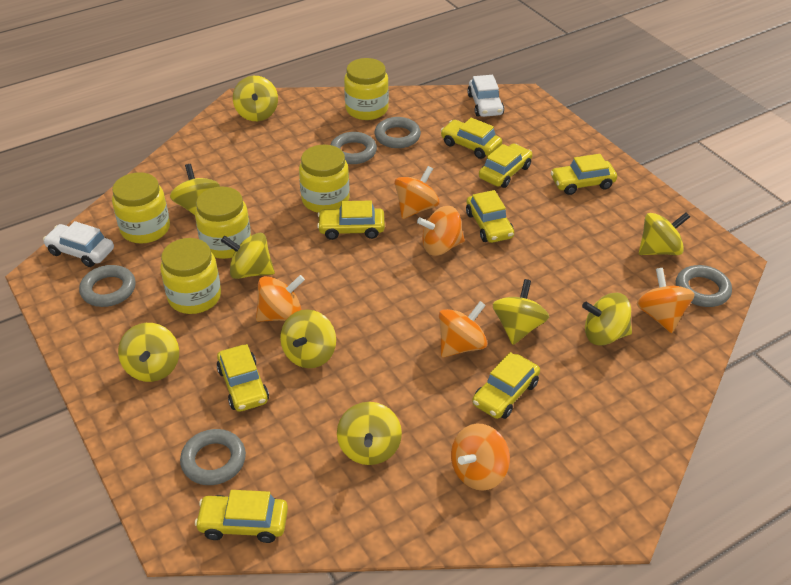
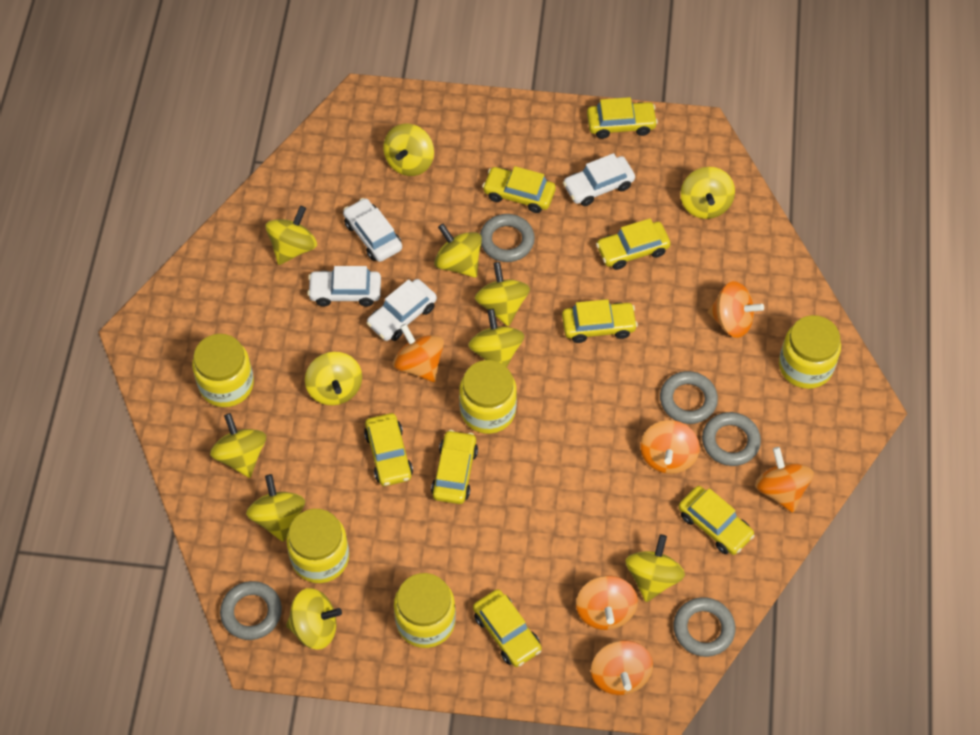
white car: 2 -> 4
yellow spinning top: 9 -> 11

